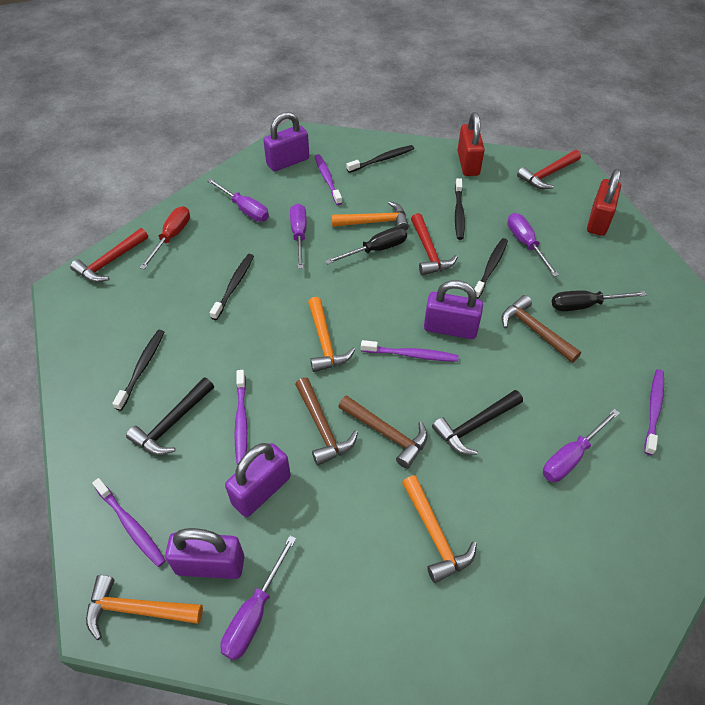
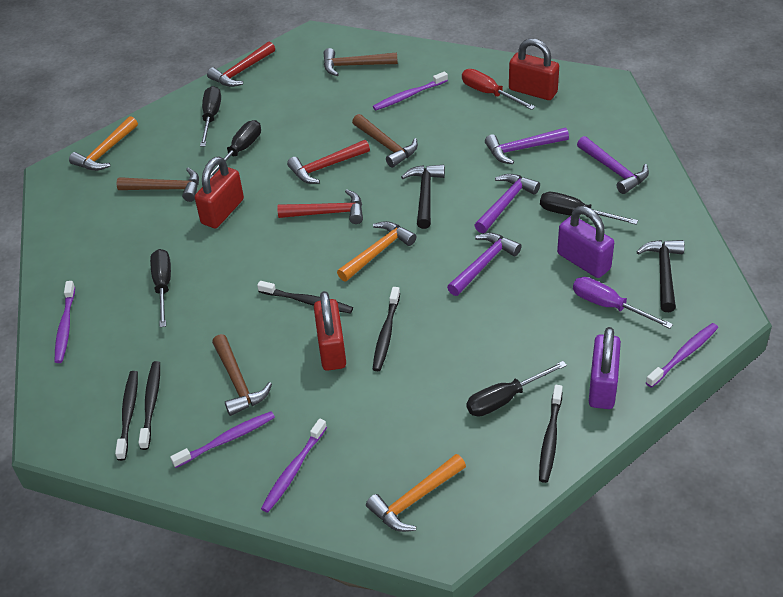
black screwdriver: 2 -> 5
brown hammer: 3 -> 4
orange hammer: 4 -> 3
purple hammer: 0 -> 4
purple padlock: 4 -> 2
purple screwdriver: 5 -> 1
red padlock: 2 -> 3

